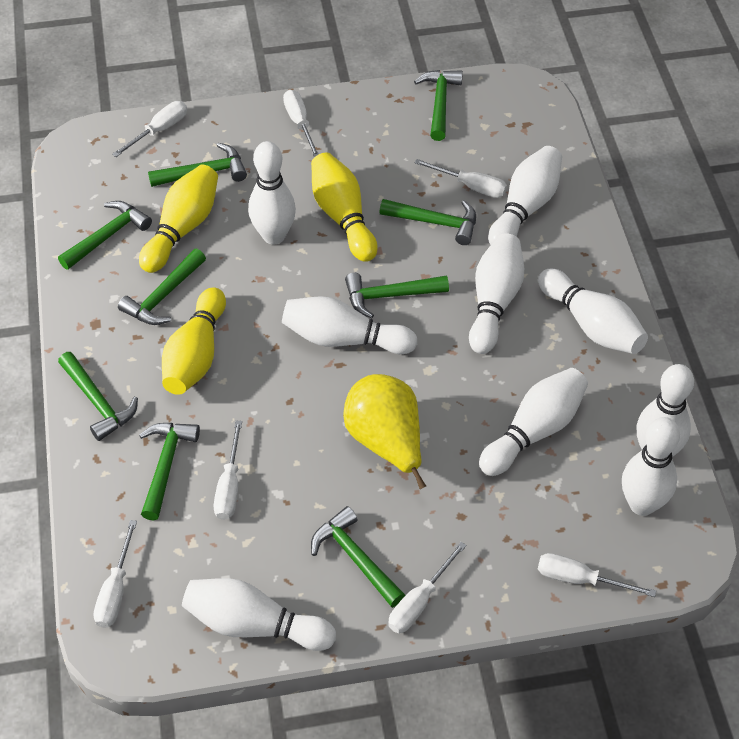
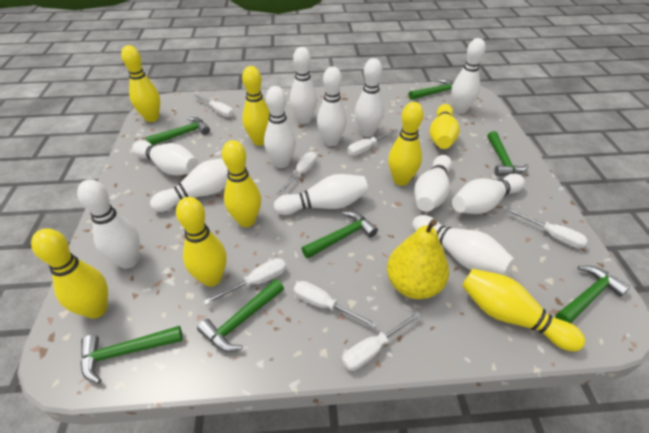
green hammer: 9 -> 7
white bowling pin: 9 -> 12
yellow bowling pin: 3 -> 8

